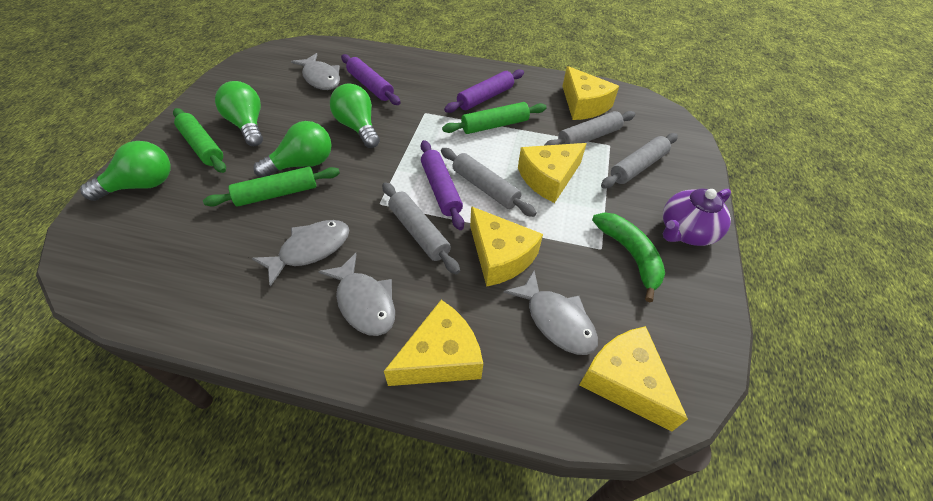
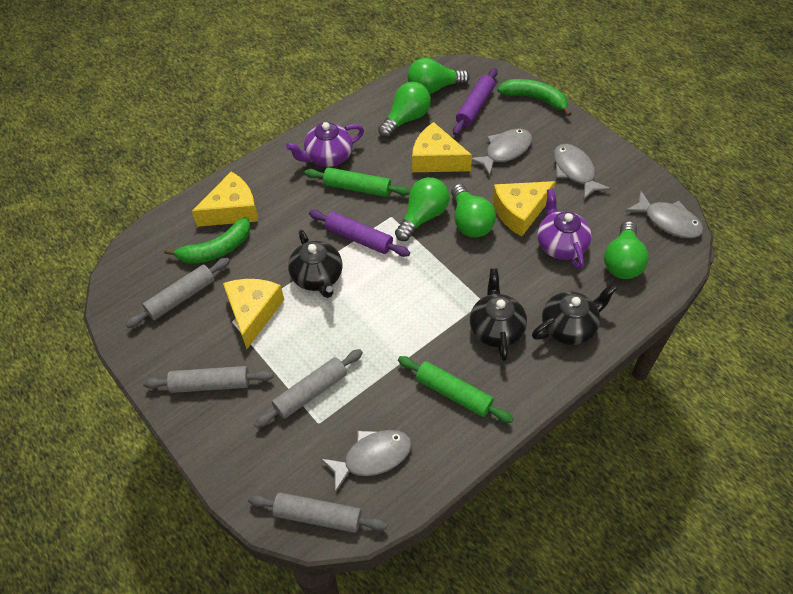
black teapot: 0 -> 3
green banana: 1 -> 2
green light bulb: 4 -> 5
green rolling pin: 3 -> 2
purple rolling pin: 3 -> 2
purple teapot: 1 -> 2
yellow cheese: 5 -> 4

